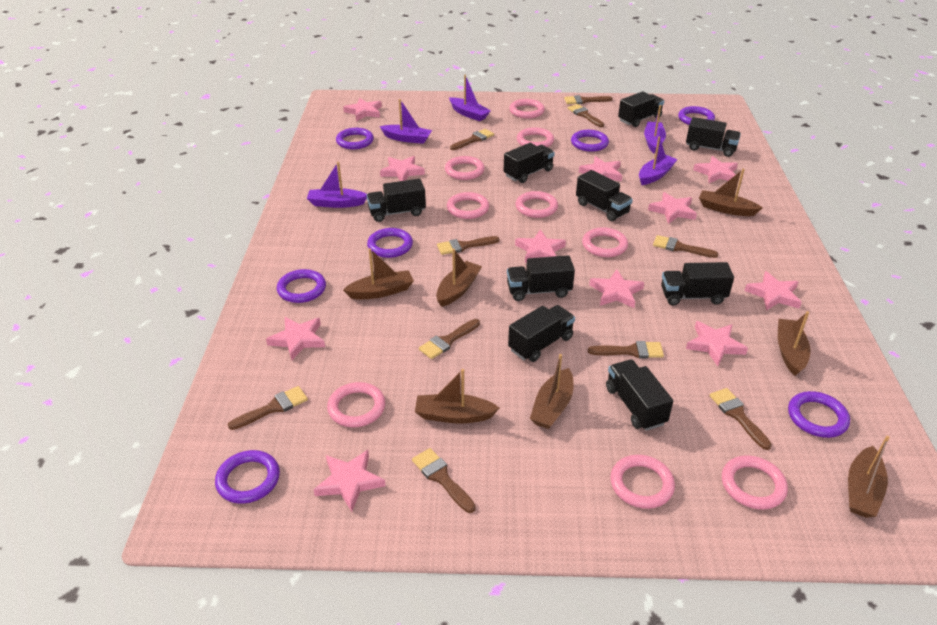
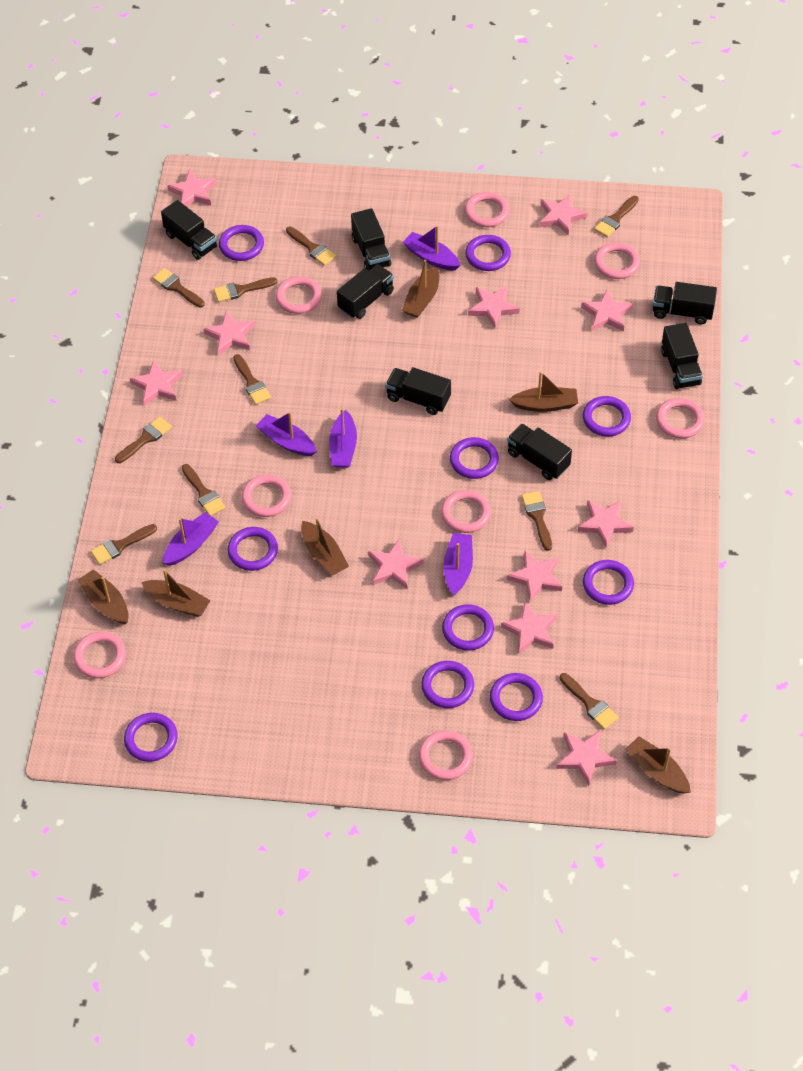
black truck: 9 -> 7
brown boat: 7 -> 6
pink ring: 9 -> 8
purple ring: 7 -> 10

